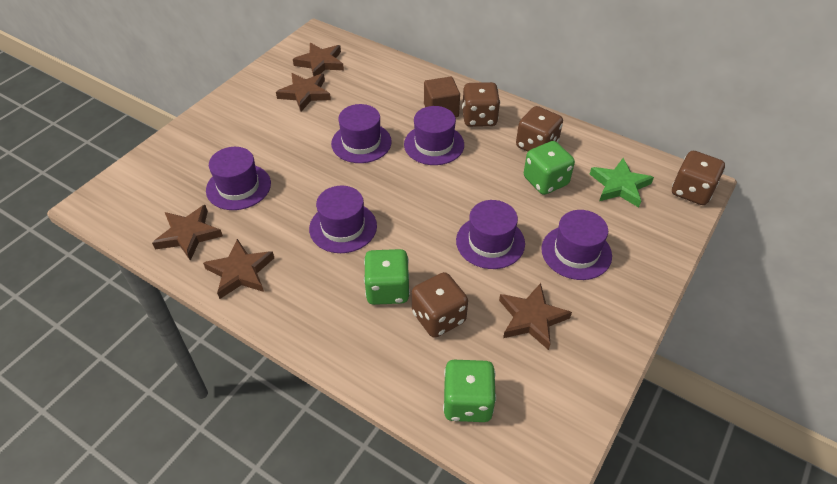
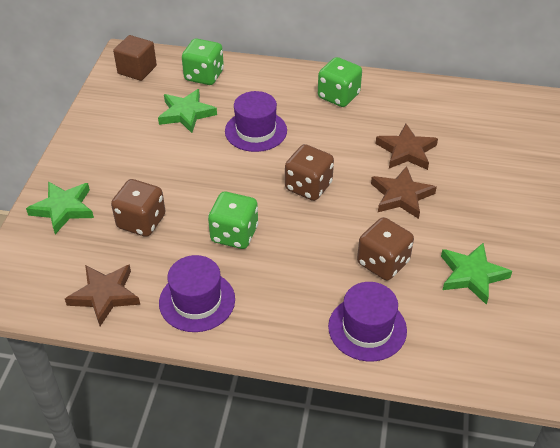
brown dice: 4 -> 3
brown star: 5 -> 3
green star: 1 -> 3
purple hat: 6 -> 3

